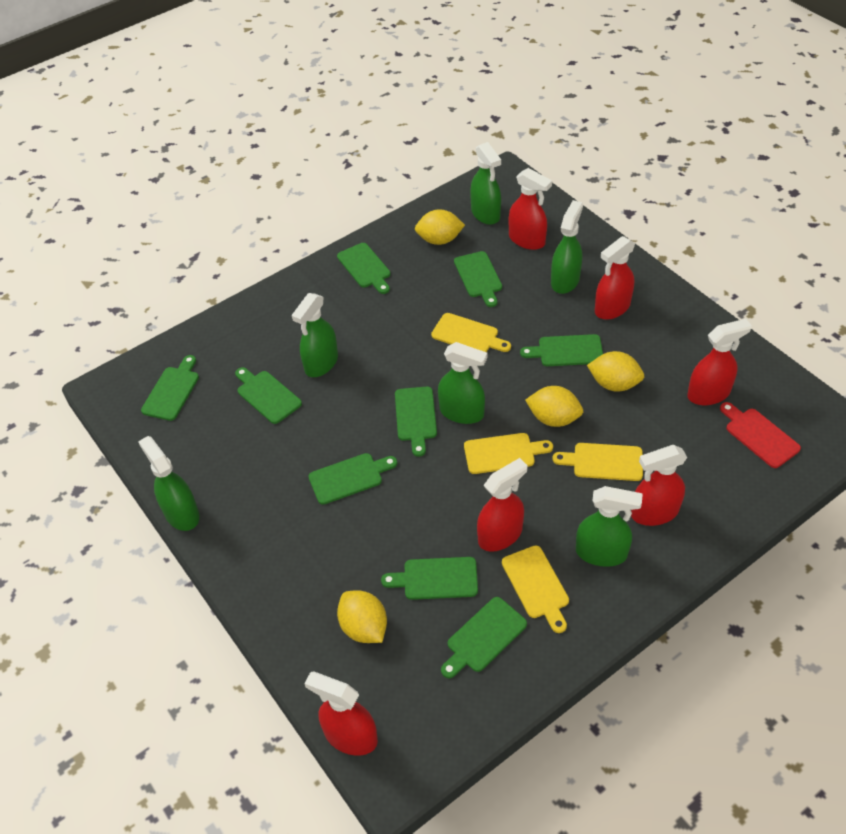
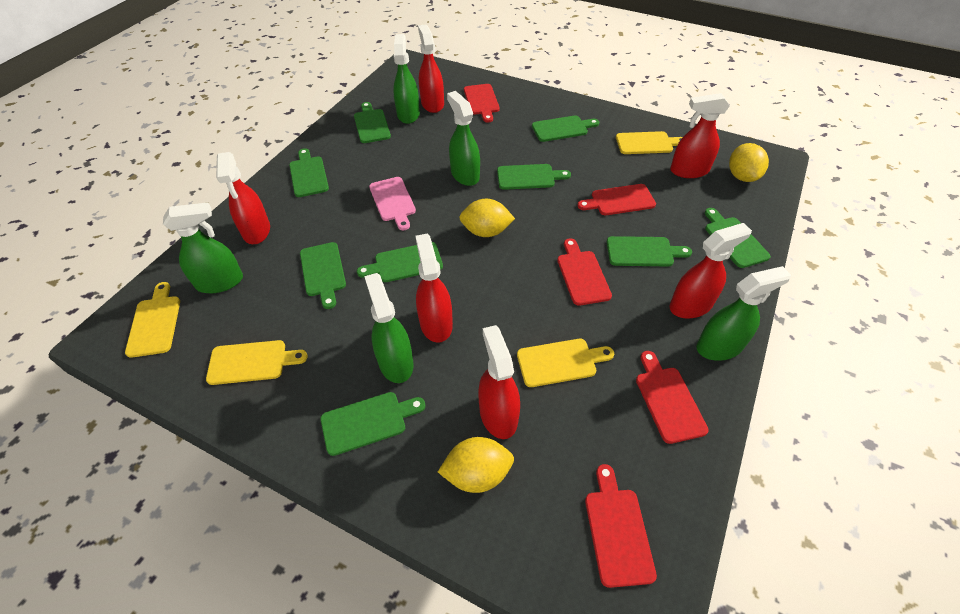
green spray bottle: 6 -> 5
pink cutting board: 0 -> 1
red cutting board: 1 -> 5
yellow lemon: 4 -> 3

